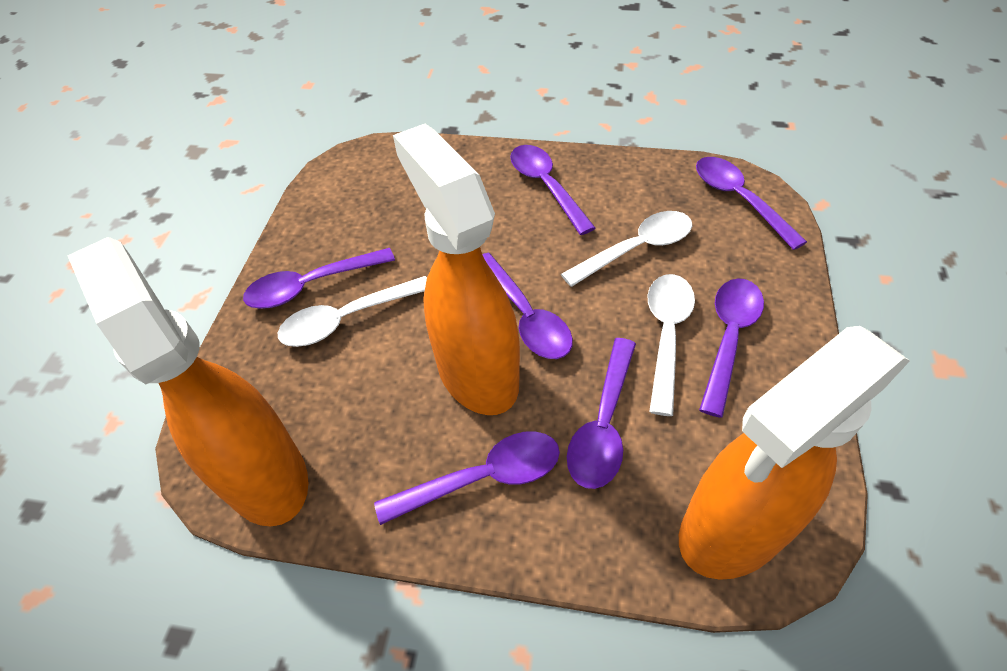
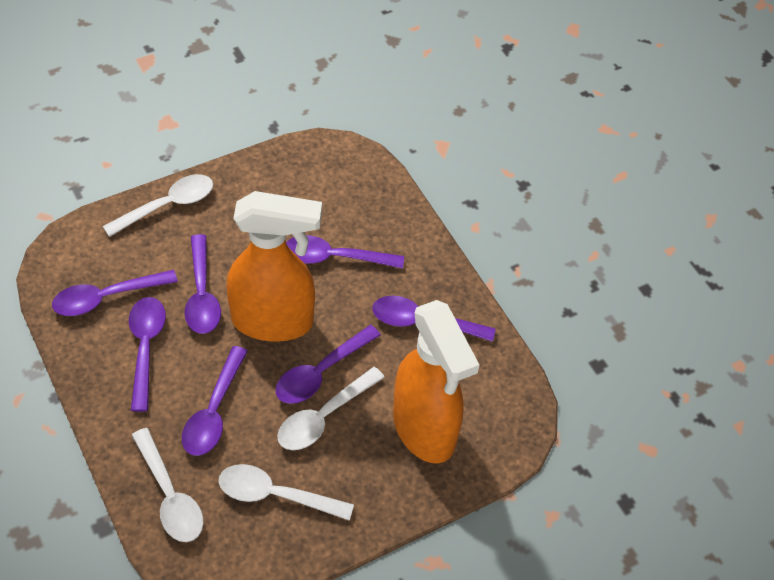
orange spray bottle: 3 -> 2
white spoon: 3 -> 4

